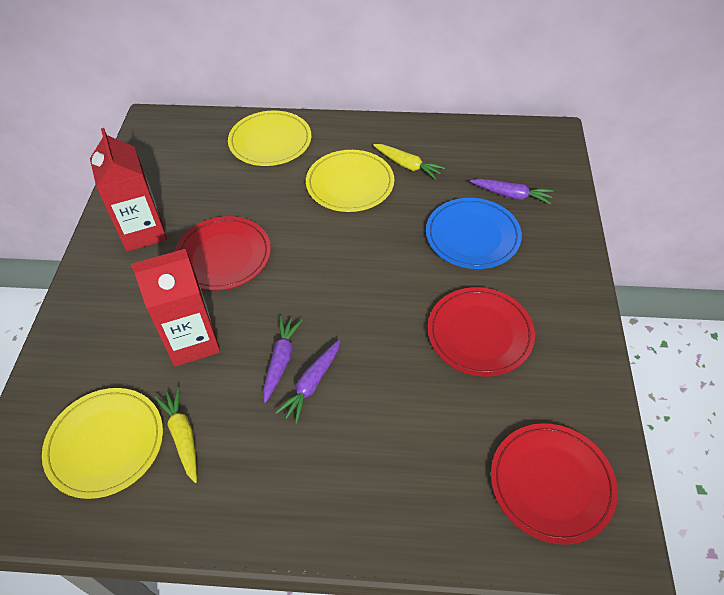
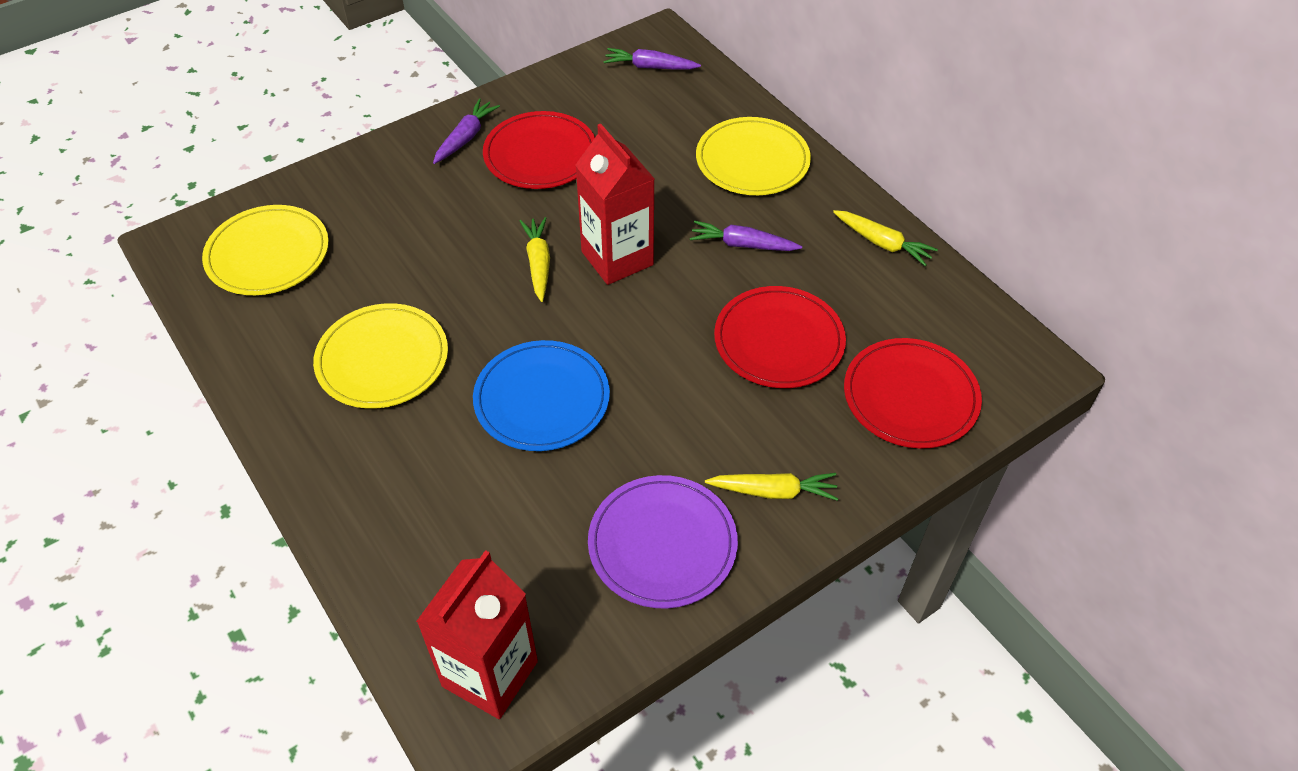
purple plate: 0 -> 1
yellow carrot: 2 -> 3

